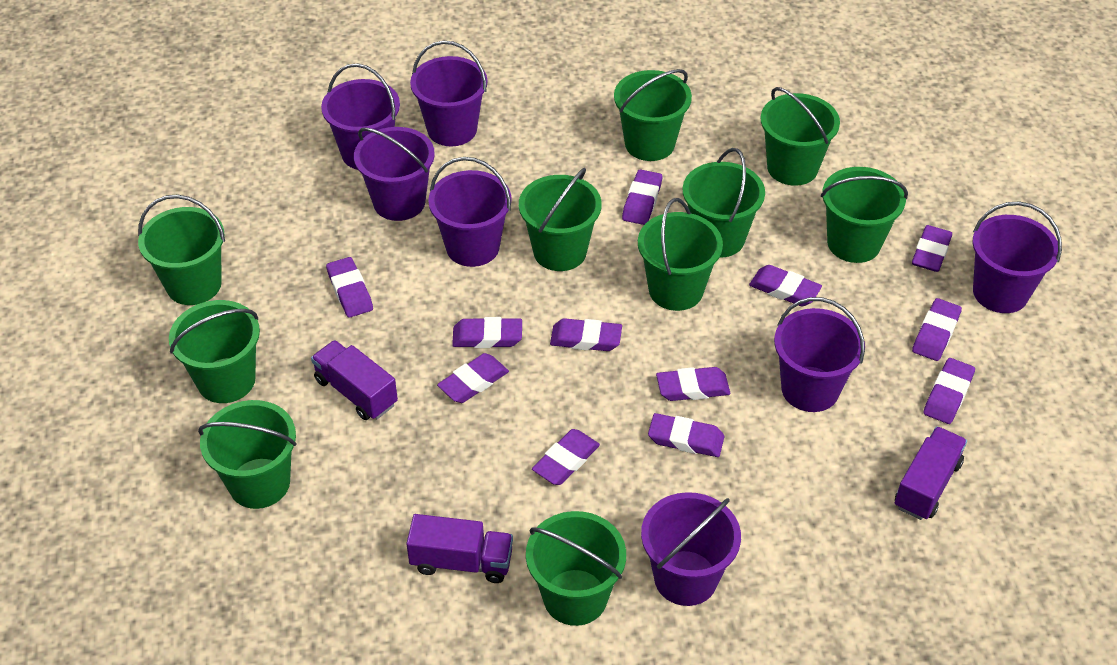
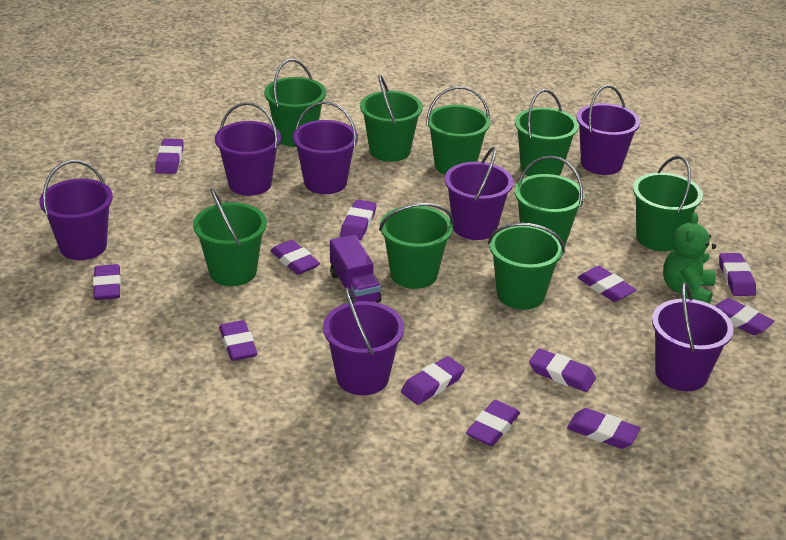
green bucket: 10 -> 9
green teddy bear: 0 -> 1
purple truck: 3 -> 1

